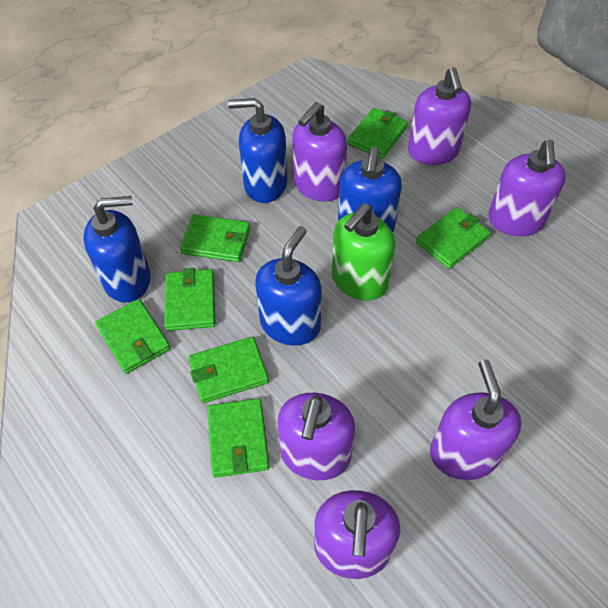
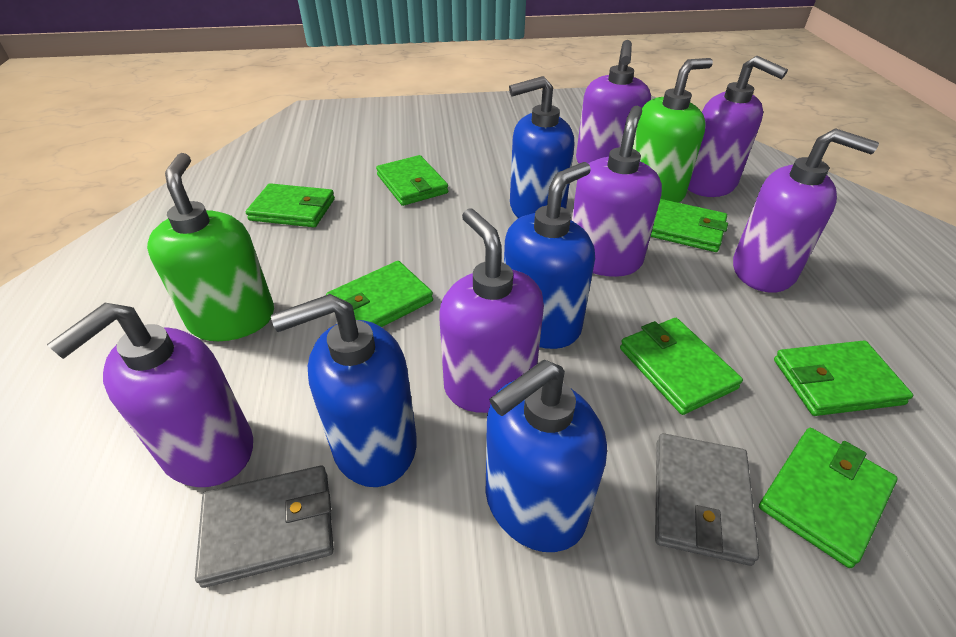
green soap dispenser: 1 -> 2
grey wallet: 0 -> 2

